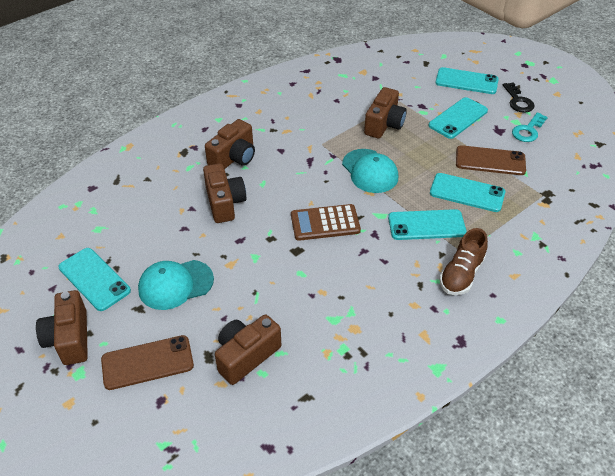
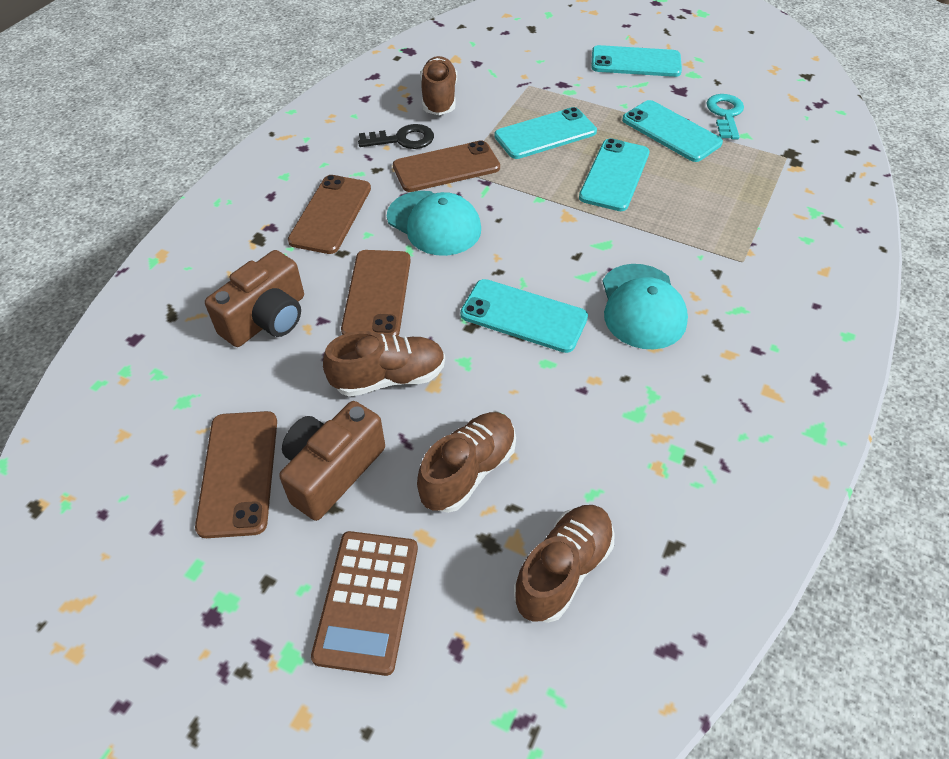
brown camera: 5 -> 2
brown phone: 2 -> 4
brown shoe: 1 -> 4

